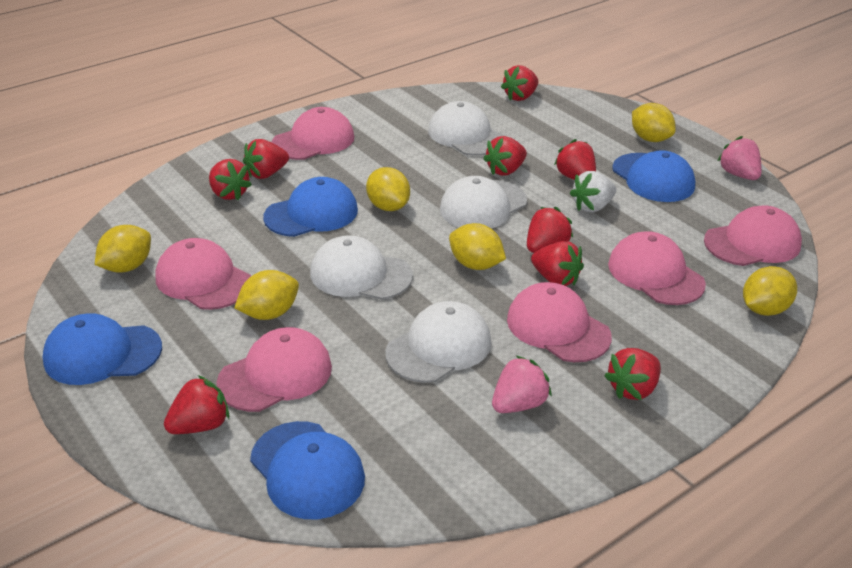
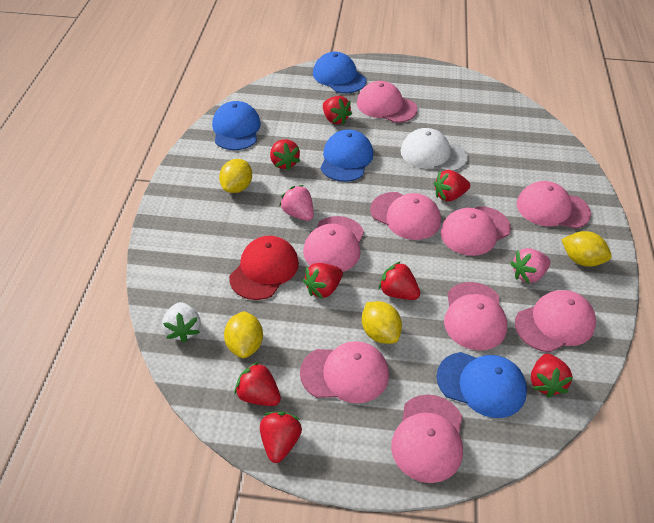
pink cap: 6 -> 9
red cap: 0 -> 1
red strawberry: 9 -> 8
white cap: 4 -> 1
yellow lemon: 6 -> 4

